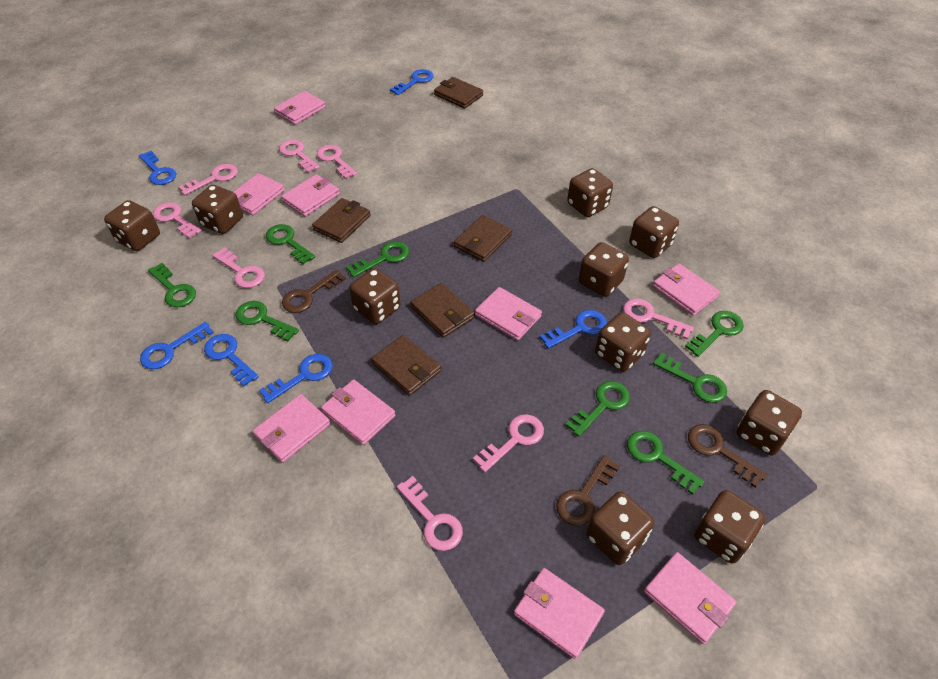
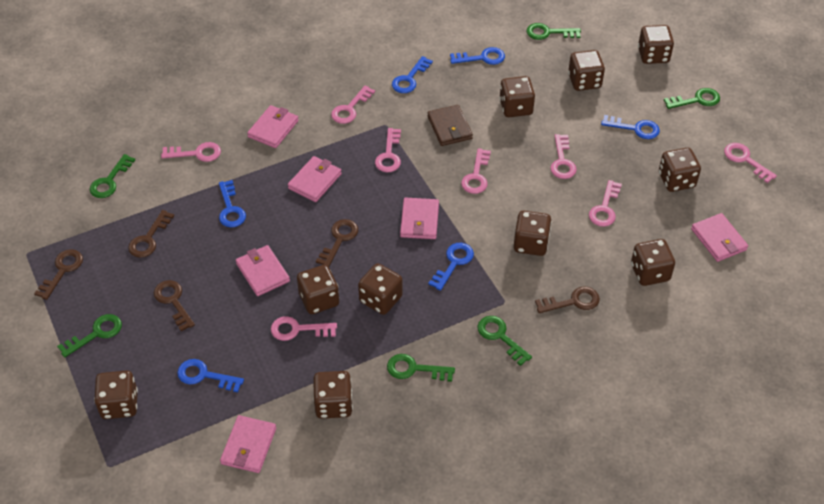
brown key: 3 -> 5
brown wallet: 5 -> 1
green key: 8 -> 6
pink wallet: 9 -> 6

